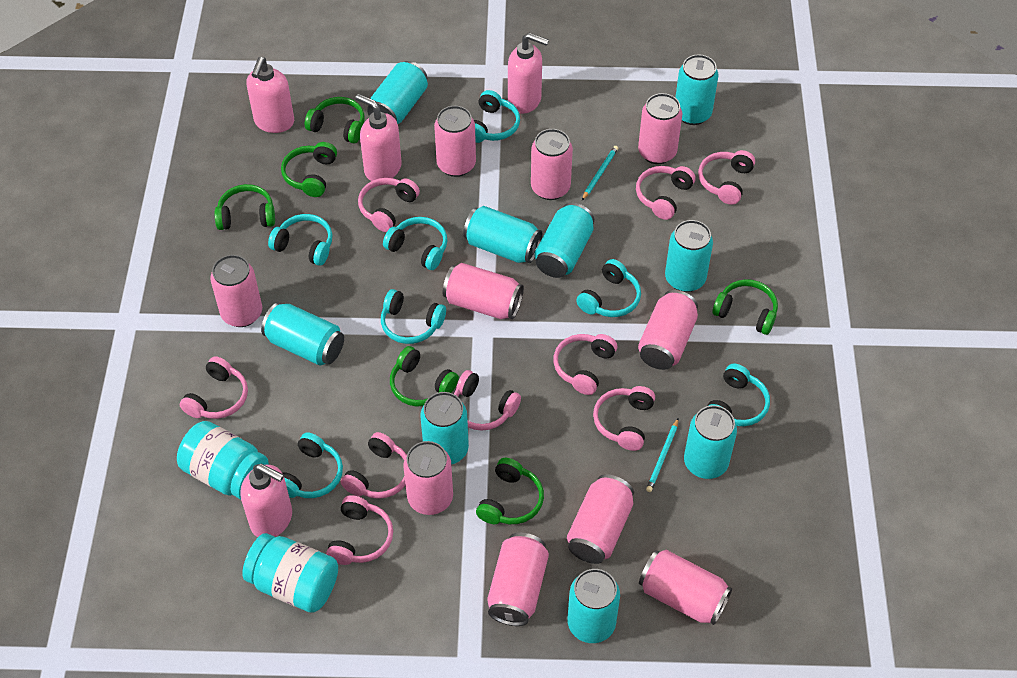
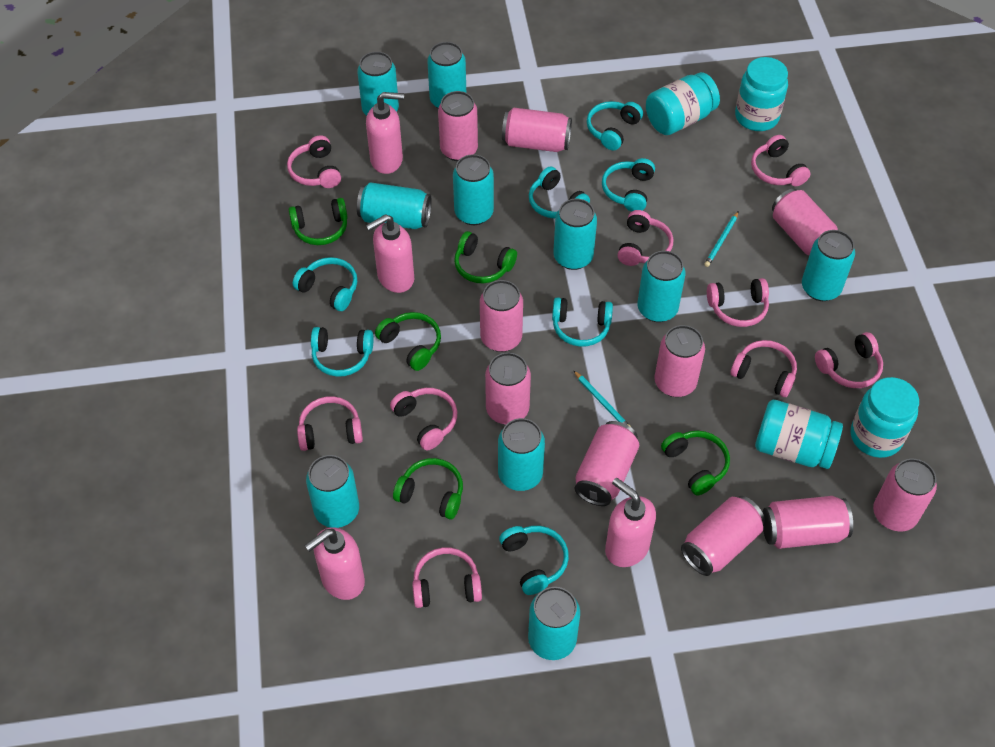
green headphones: 6 -> 5
turquoise can: 9 -> 10
turquoise jar: 2 -> 4

